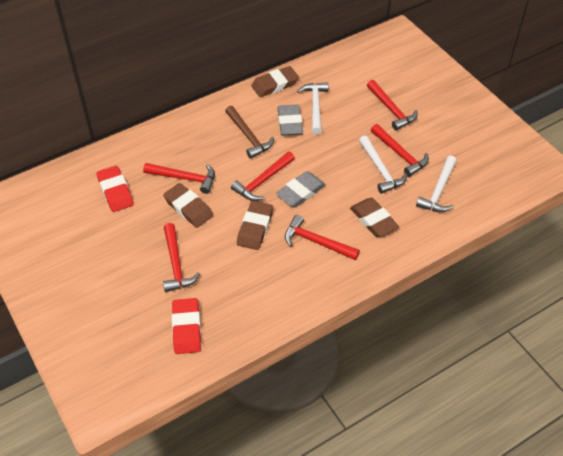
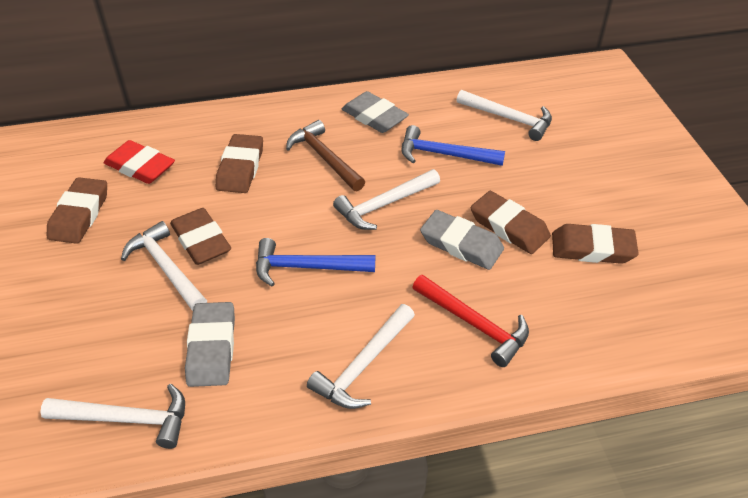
blue hammer: 0 -> 2
brown eraser: 4 -> 5
grey eraser: 2 -> 3
red eraser: 2 -> 1
red hammer: 6 -> 1
white hammer: 3 -> 5

